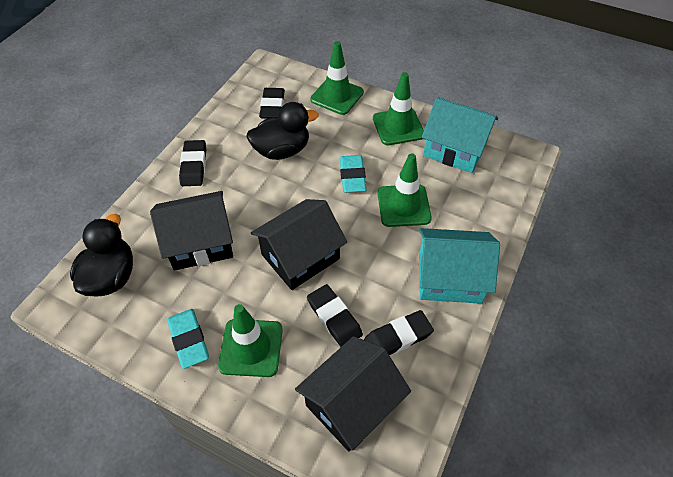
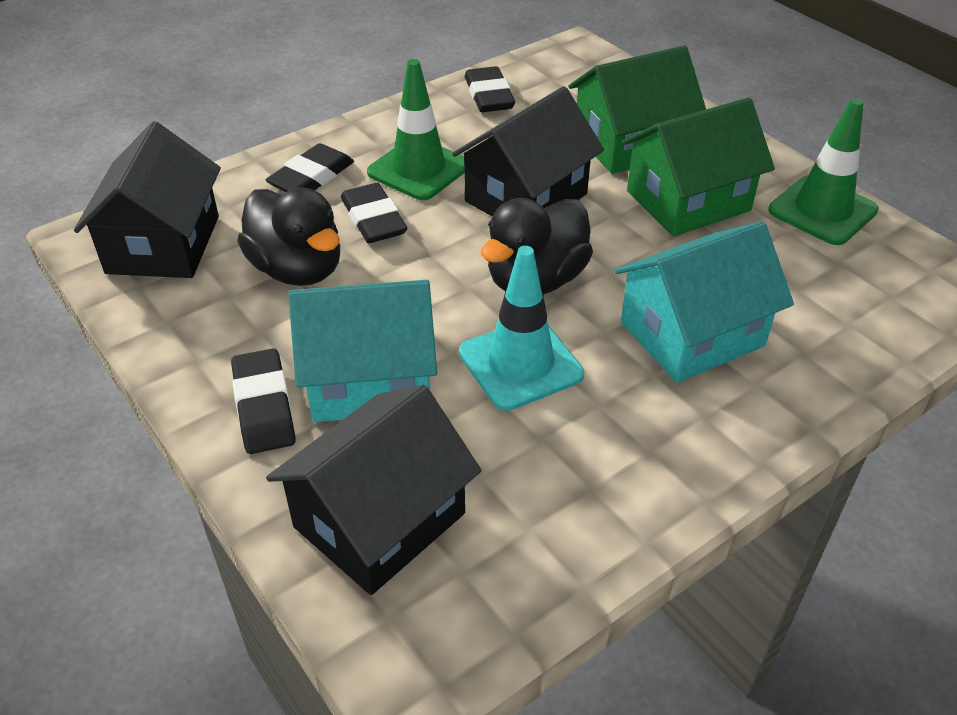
green house: 0 -> 2
green traffic cone: 4 -> 2
turquoise eraser: 2 -> 0
turquoise traffic cone: 0 -> 1

